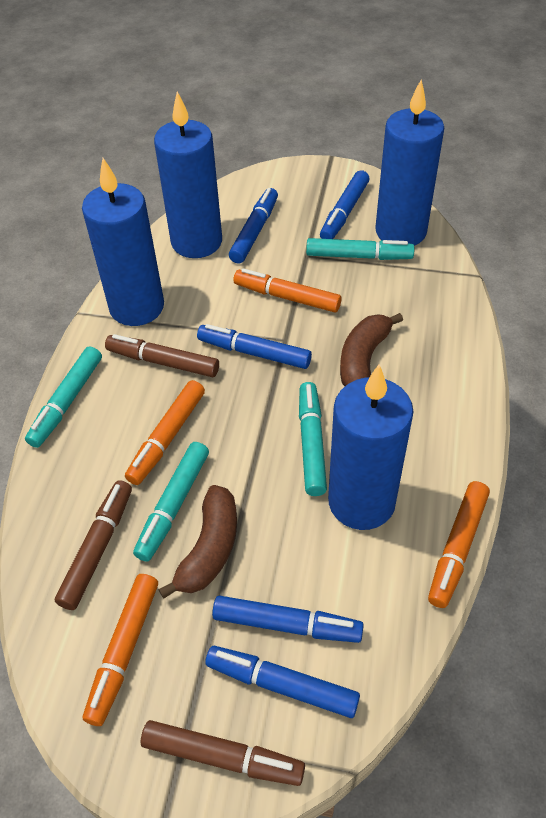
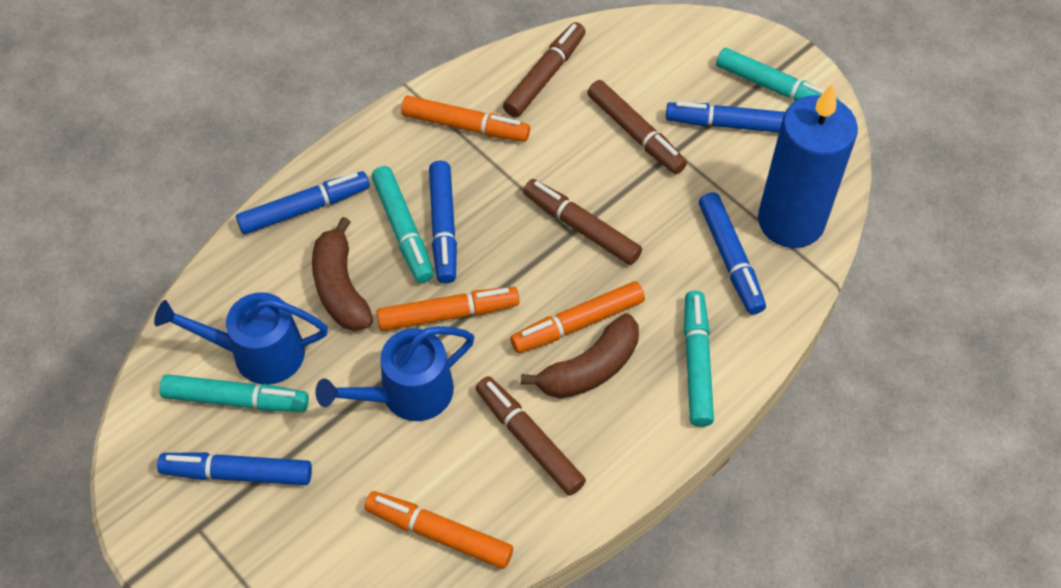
blue candle: 4 -> 1
blue watering can: 0 -> 2
brown marker: 3 -> 4

